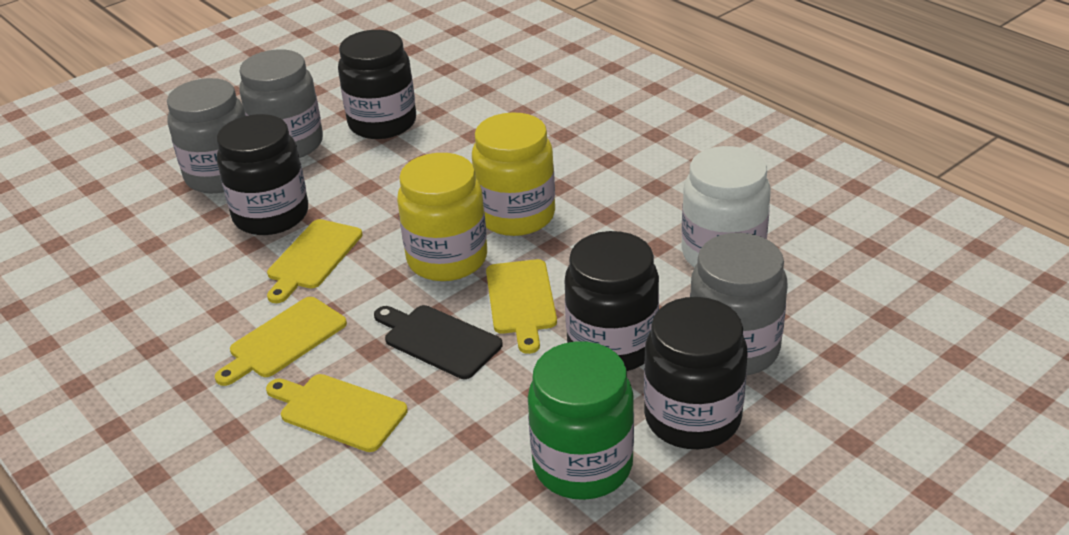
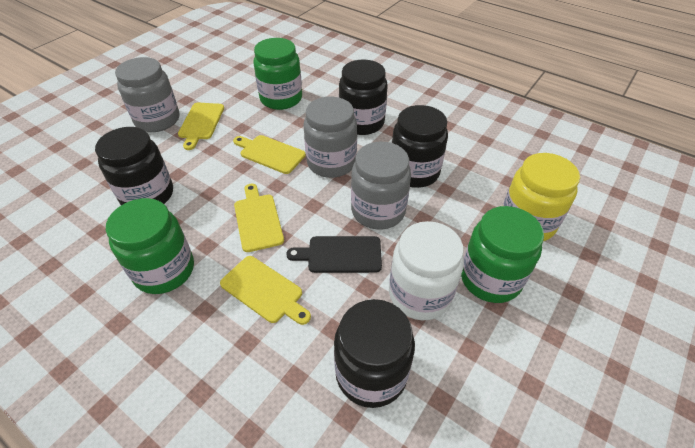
green jar: 1 -> 3
yellow jar: 2 -> 1

